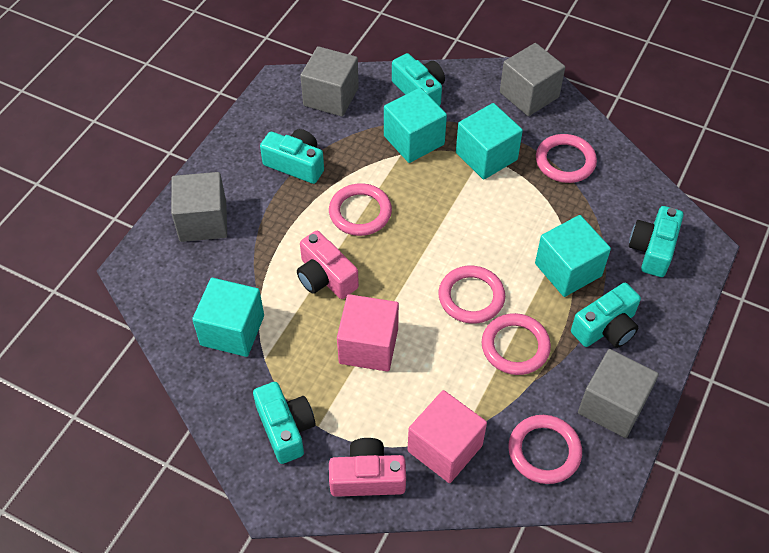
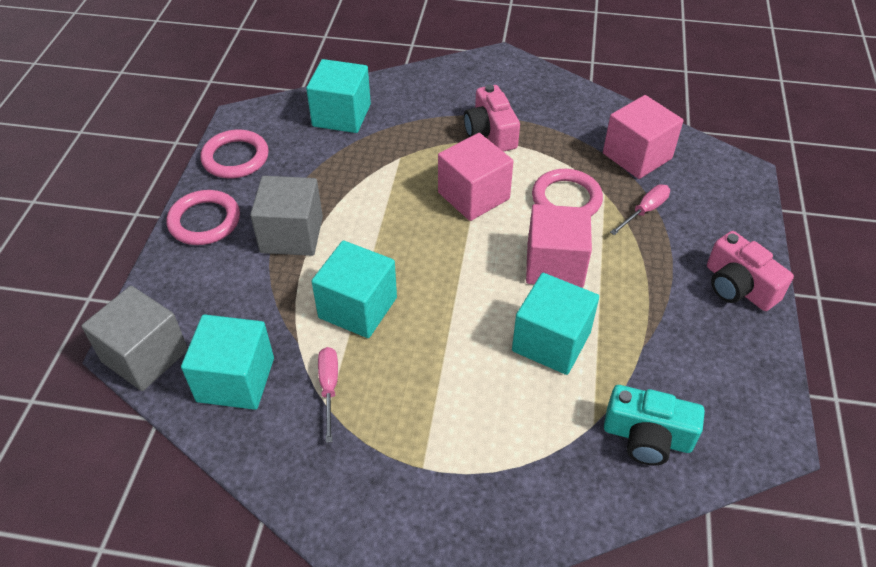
grey cube: 4 -> 2
pink cube: 2 -> 3
pink ring: 5 -> 3
pink screwdriver: 0 -> 2
turquoise camera: 5 -> 1

